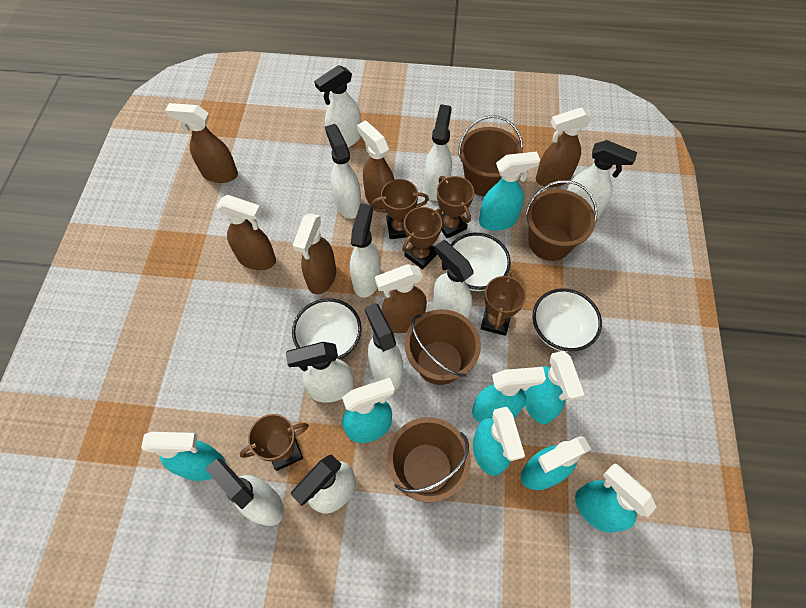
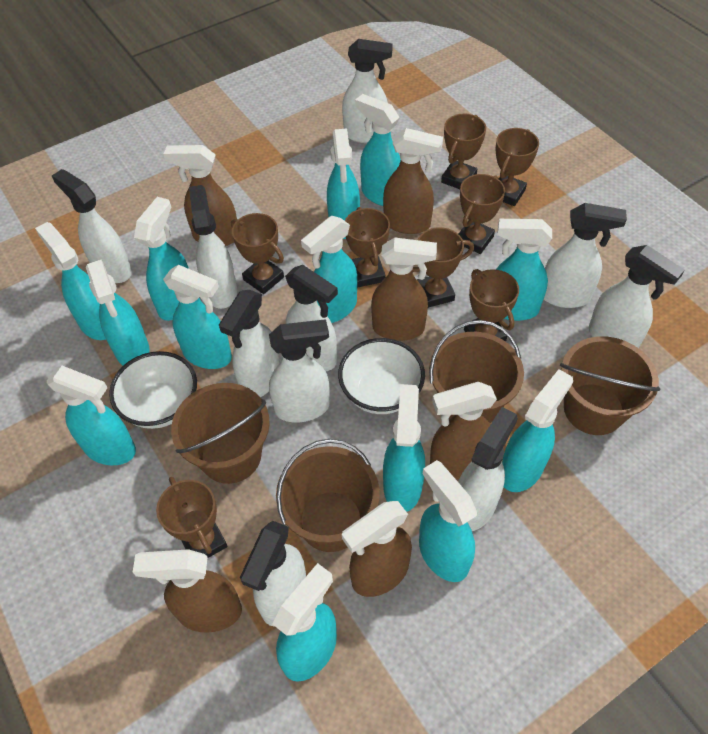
brown trophy: 5 -> 8
turquoise spray bottle: 8 -> 13
white bowl: 3 -> 2

